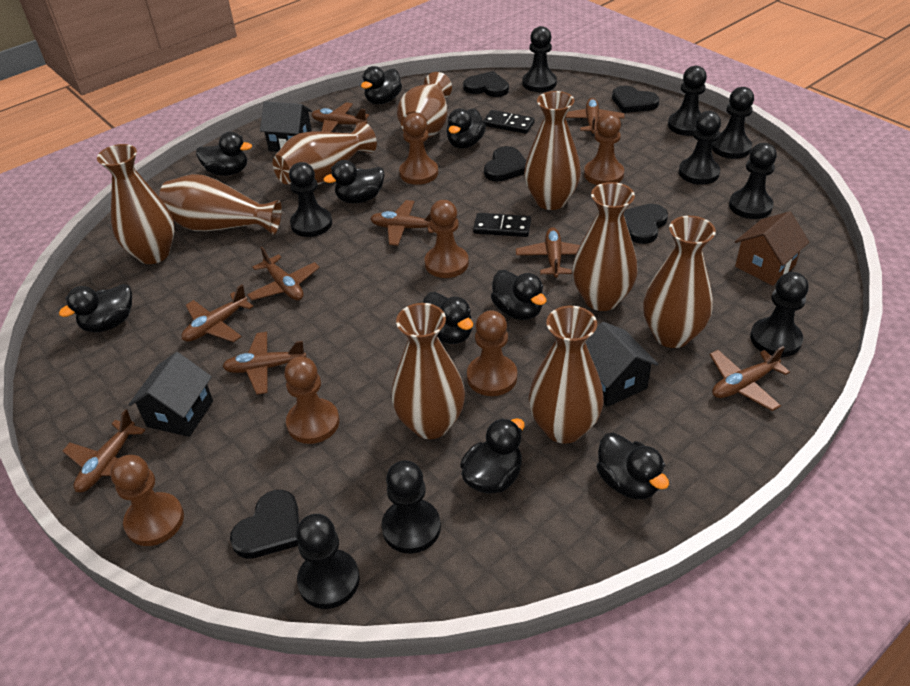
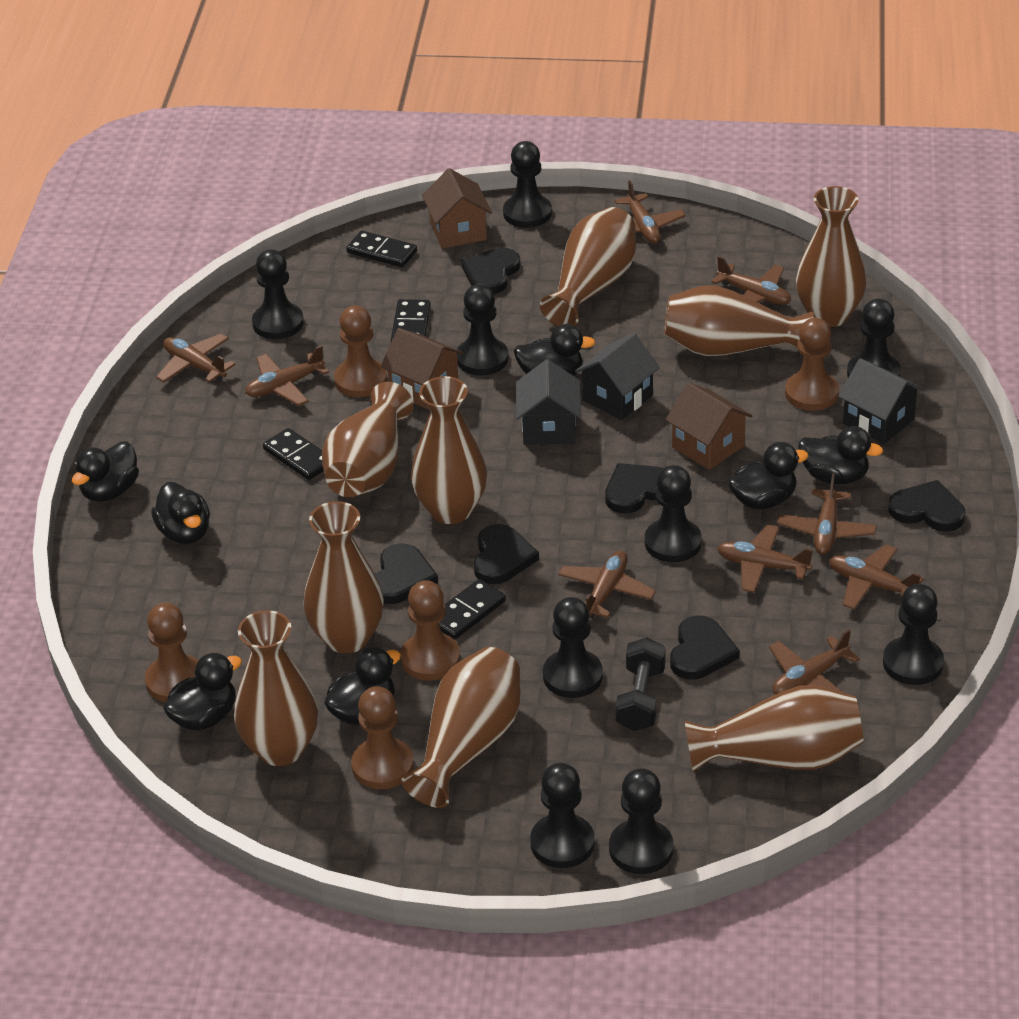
black domino: 2 -> 4
black duck: 9 -> 7
black dumbbell: 0 -> 1
black heart: 5 -> 6
brown house: 1 -> 3
brown pawn: 6 -> 5

